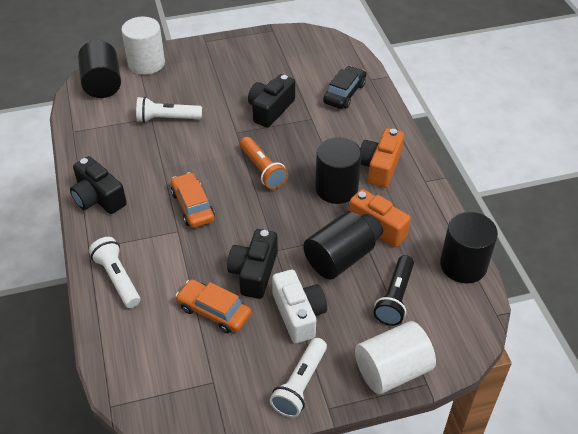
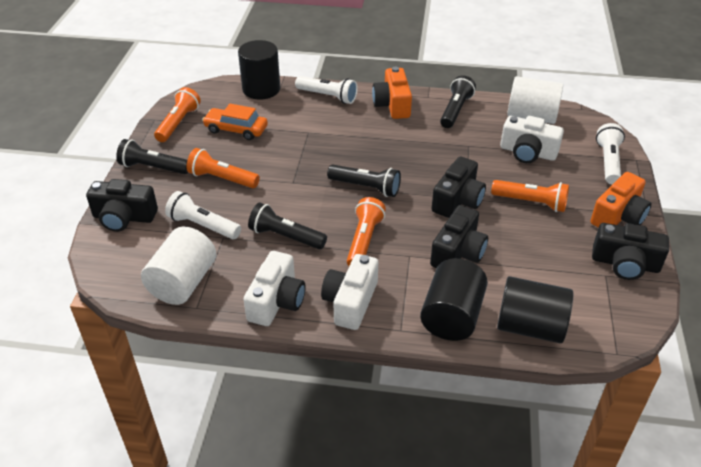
black camera: 3 -> 4
black car: 1 -> 0
black cylinder: 4 -> 3
black flashlight: 1 -> 4
orange car: 2 -> 1
orange flashlight: 1 -> 4
white camera: 1 -> 3

